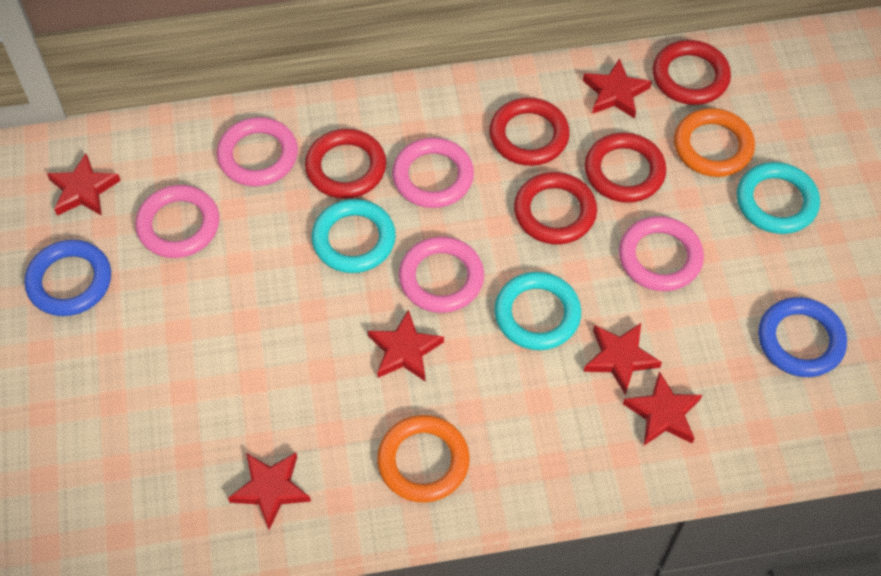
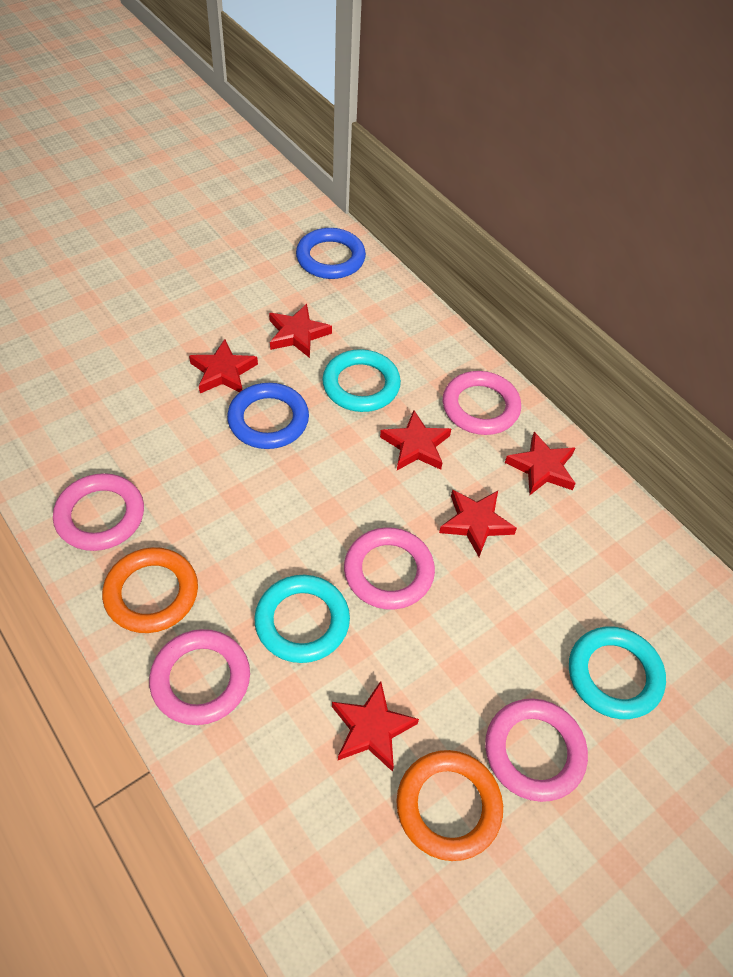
red ring: 5 -> 0

